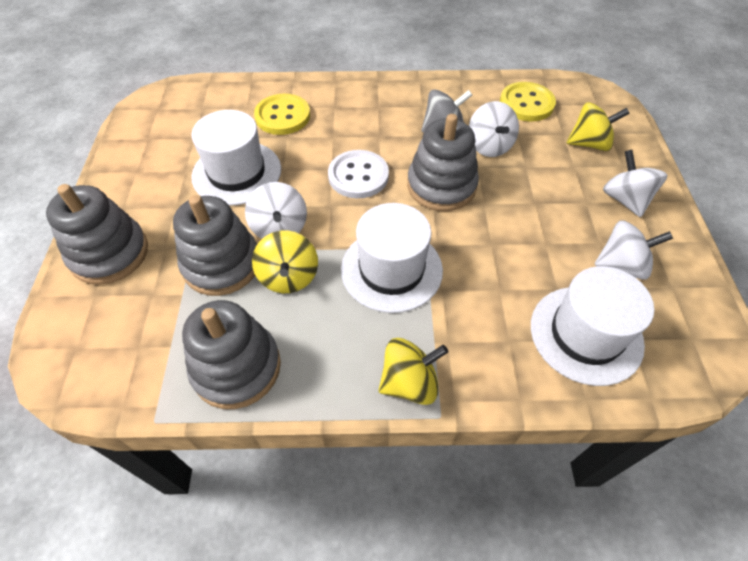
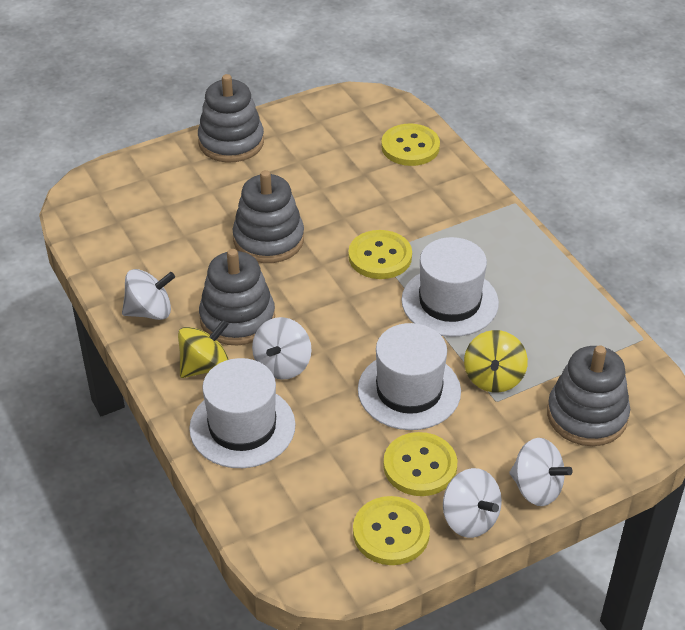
grey spinning top: 1 -> 0
white button: 1 -> 0
yellow button: 2 -> 4
yellow spinning top: 3 -> 2

